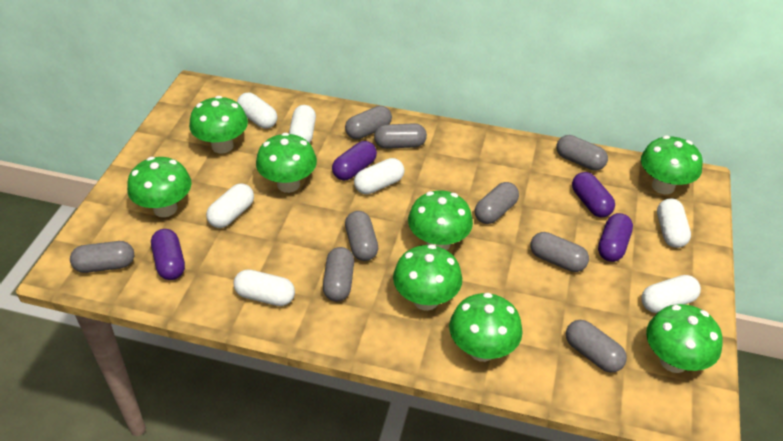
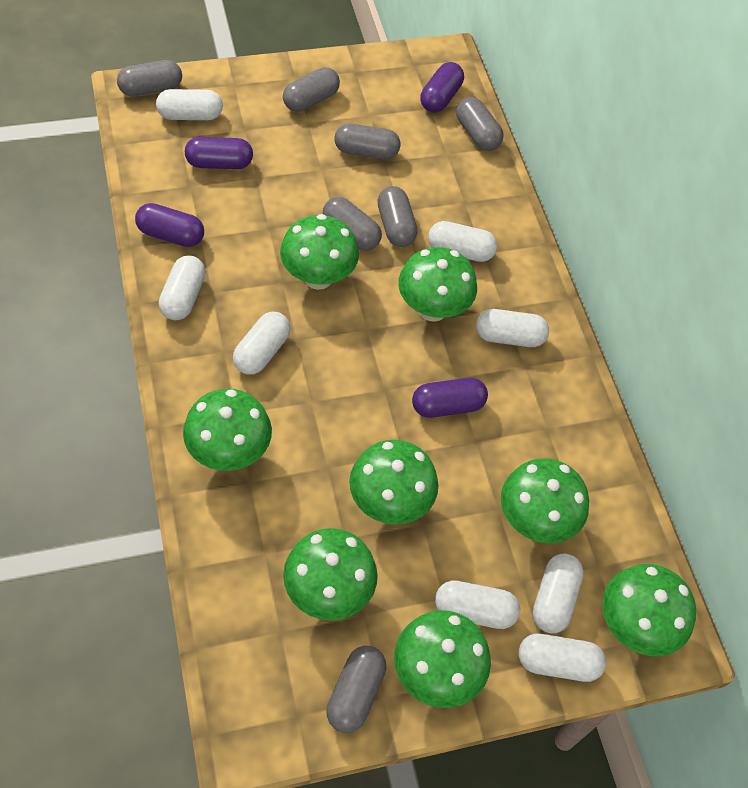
grey capsule: 9 -> 7
white capsule: 7 -> 8

